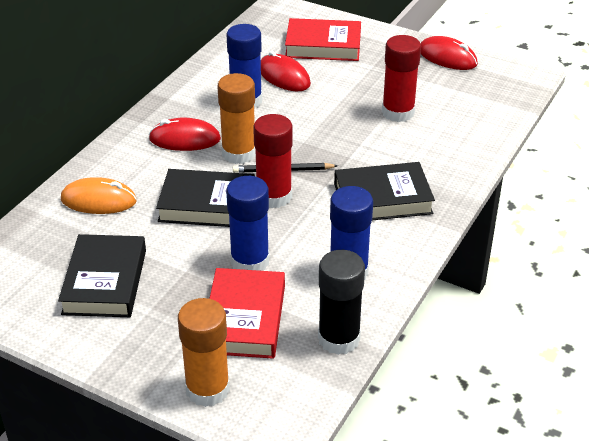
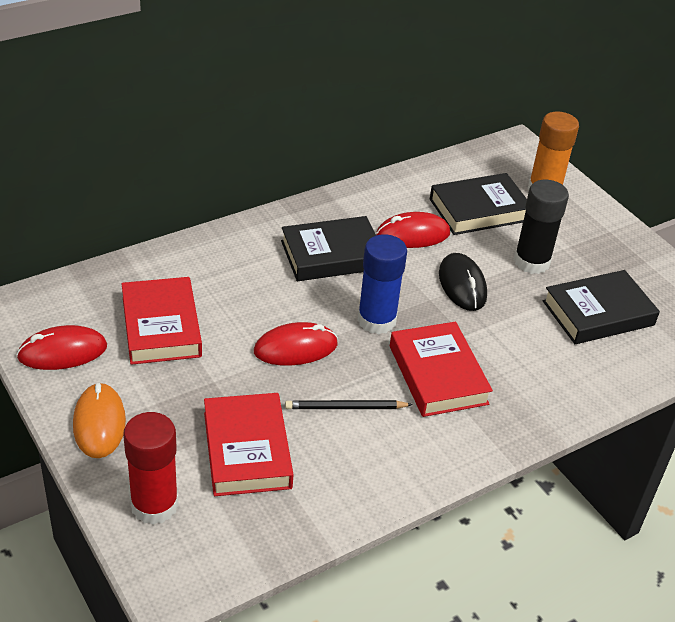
black mouse: 0 -> 1
blue glue stick: 3 -> 1
orange glue stick: 2 -> 1
red book: 2 -> 3
red glue stick: 2 -> 1

